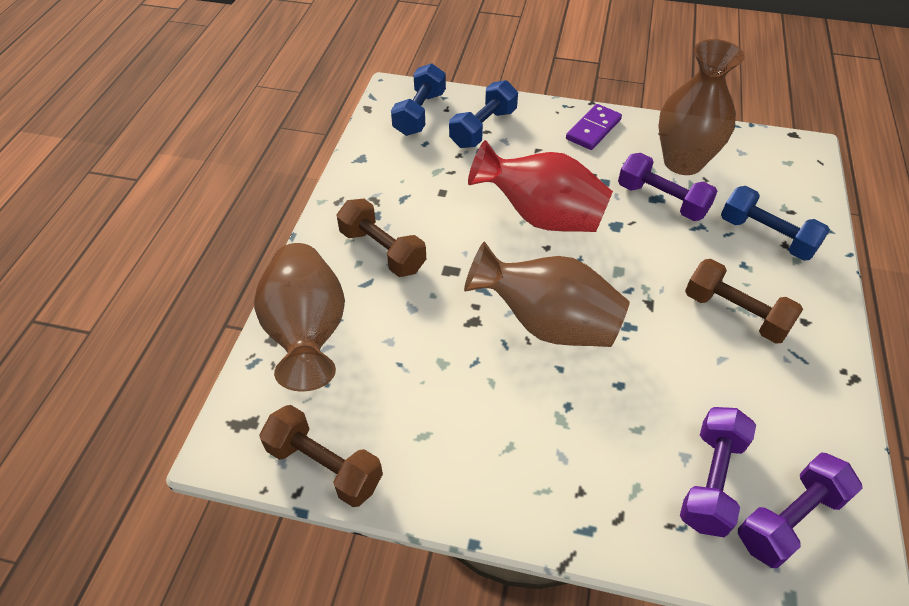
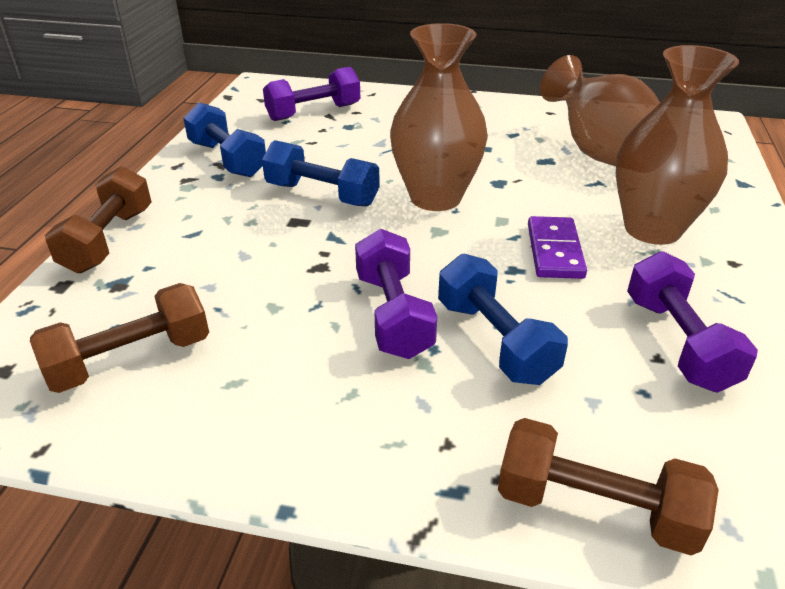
red vase: 1 -> 0

